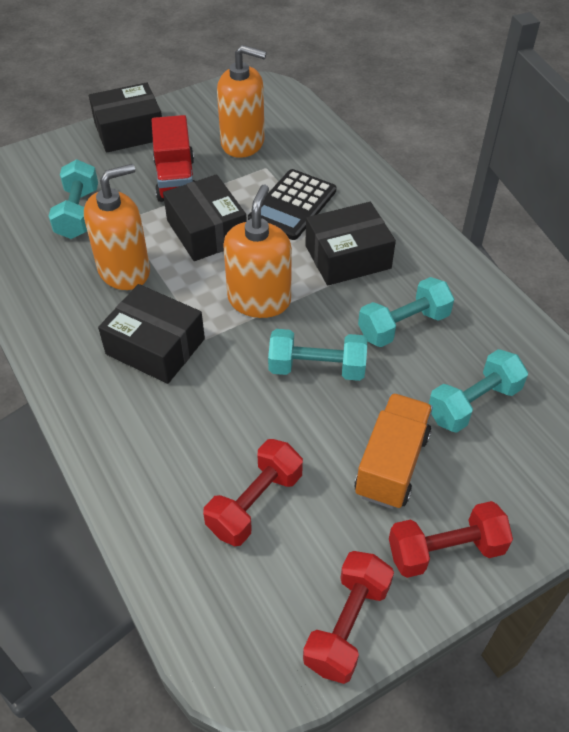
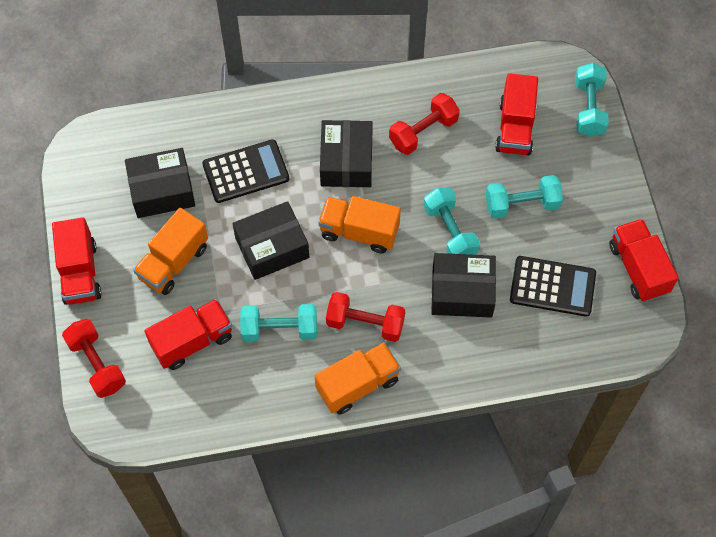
black calculator: 1 -> 2
orange soap dispenser: 3 -> 0
orange truck: 1 -> 3
red truck: 1 -> 4

